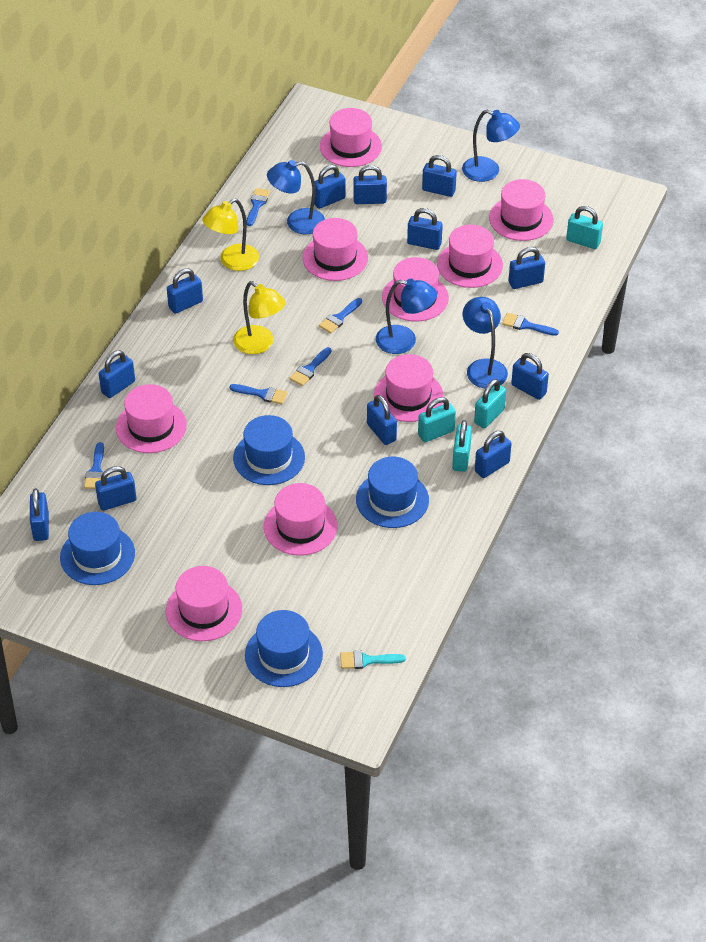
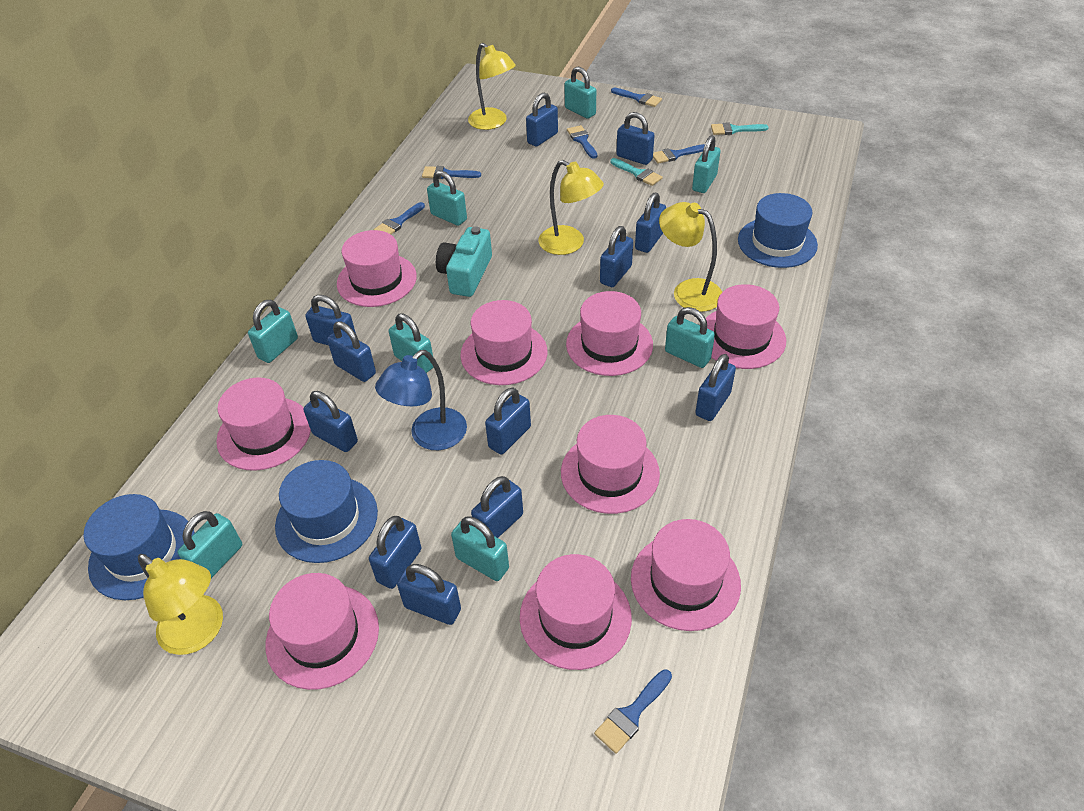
blue hat: 4 -> 3
blue lamp: 4 -> 1
turquoise brush: 1 -> 2
turquoise camera: 0 -> 1
turquoise padlock: 4 -> 8
yellow lamp: 2 -> 4

